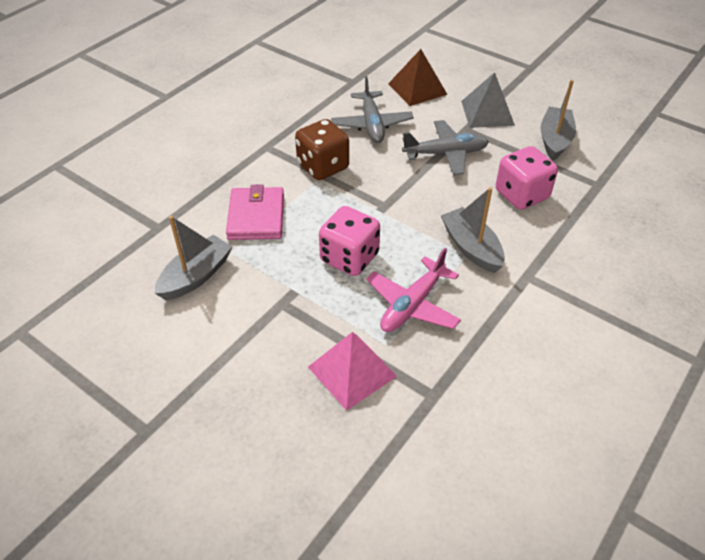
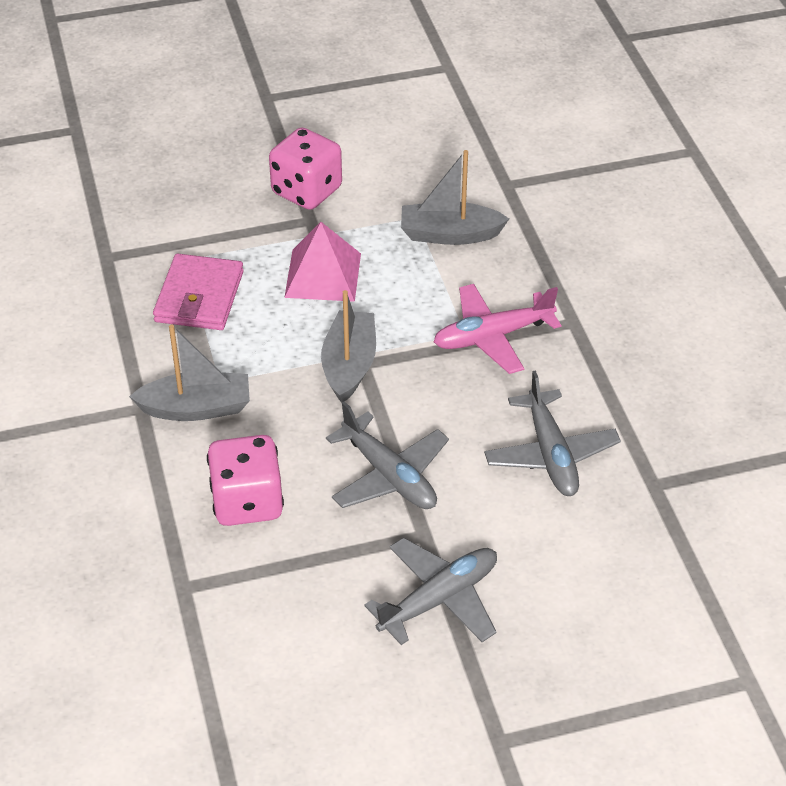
brown dice: 1 -> 0
brown pyramid: 1 -> 0
grey plane: 2 -> 3
grey pyramid: 1 -> 0

